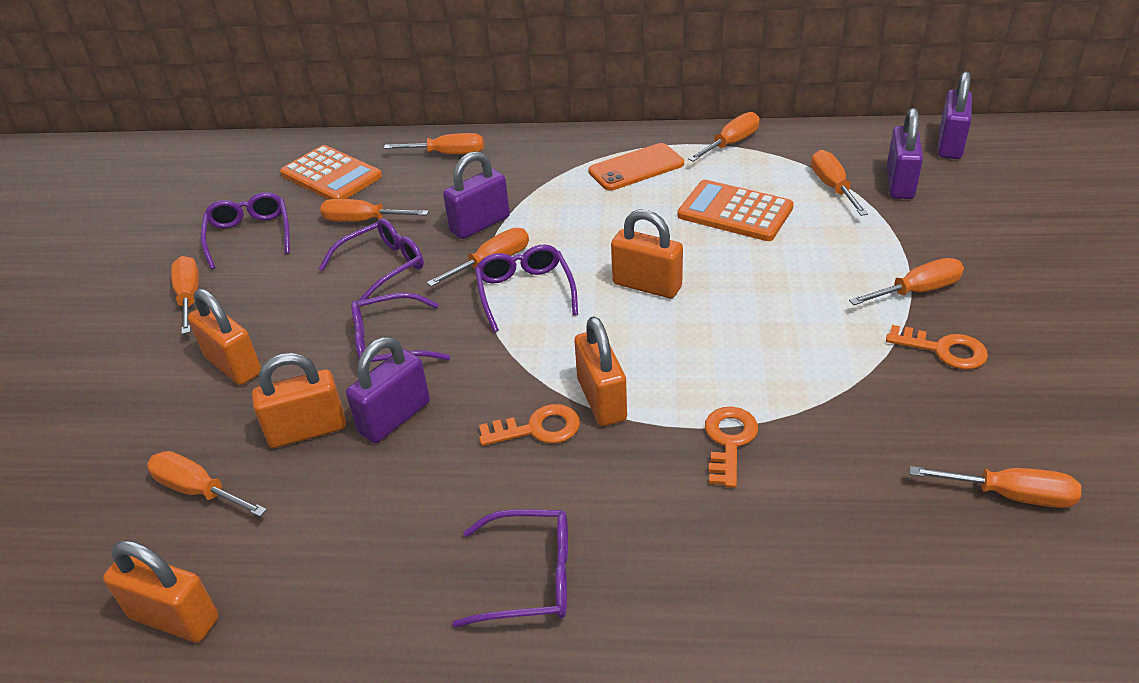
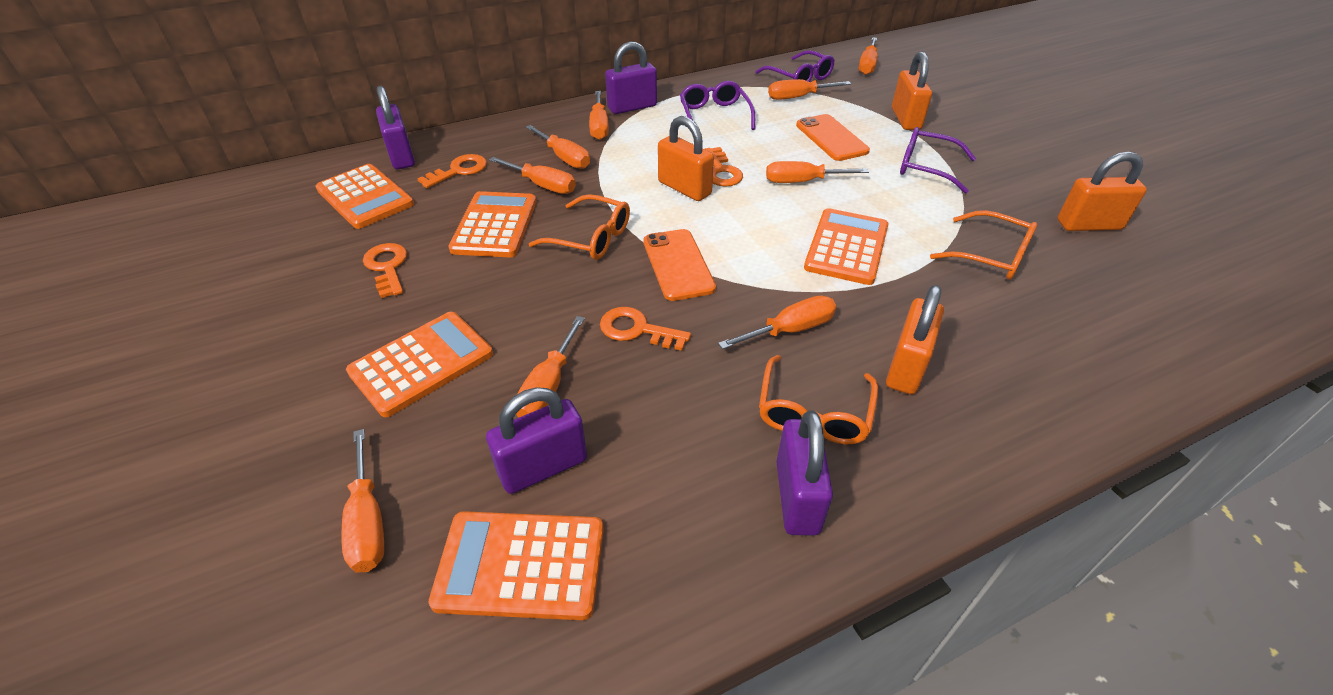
orange calculator: 2 -> 5
orange glasses: 0 -> 3
orange key: 3 -> 4
orange padlock: 5 -> 4
orange phone: 1 -> 2
purple glasses: 5 -> 3

